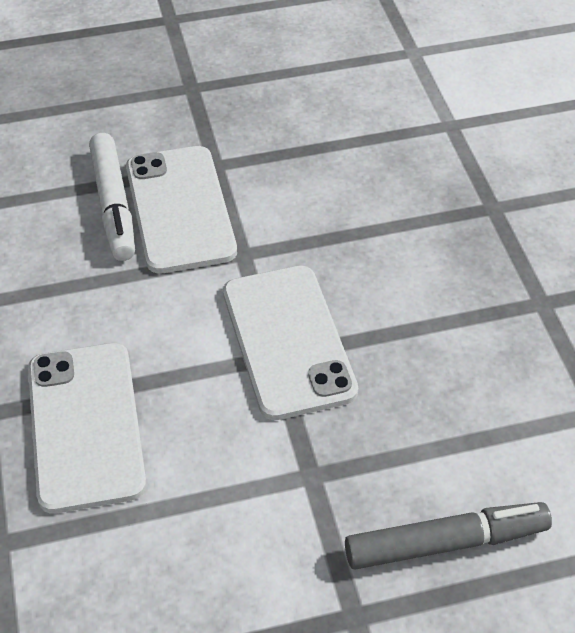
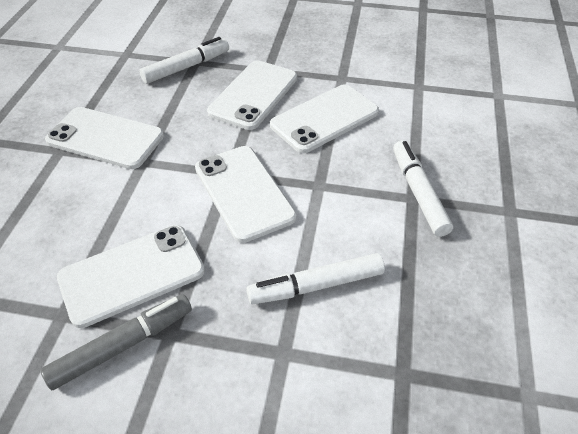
white marker: 1 -> 3
white phone: 3 -> 5

